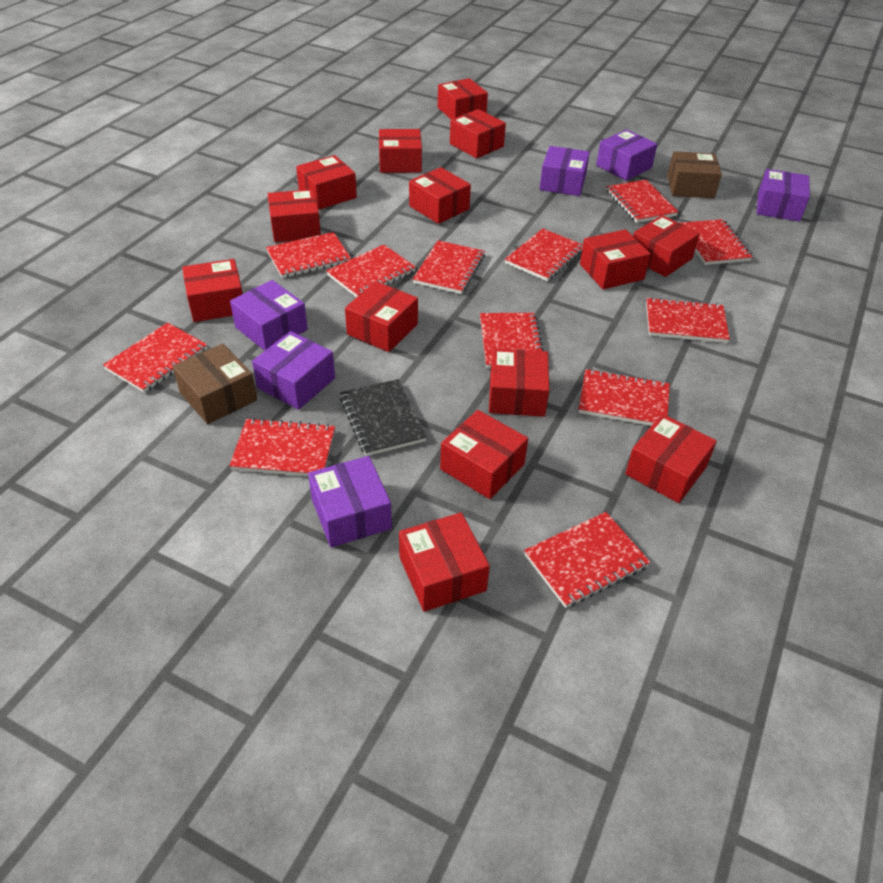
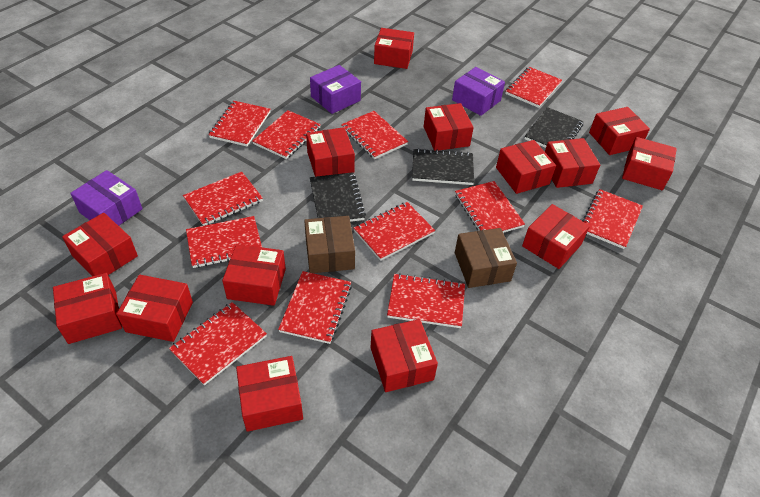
black notebook: 1 -> 3
purple box: 6 -> 3

